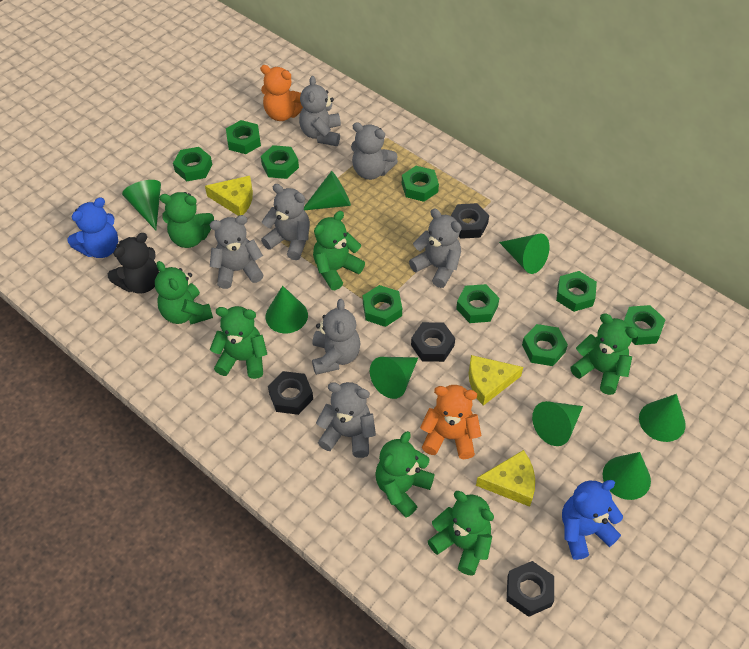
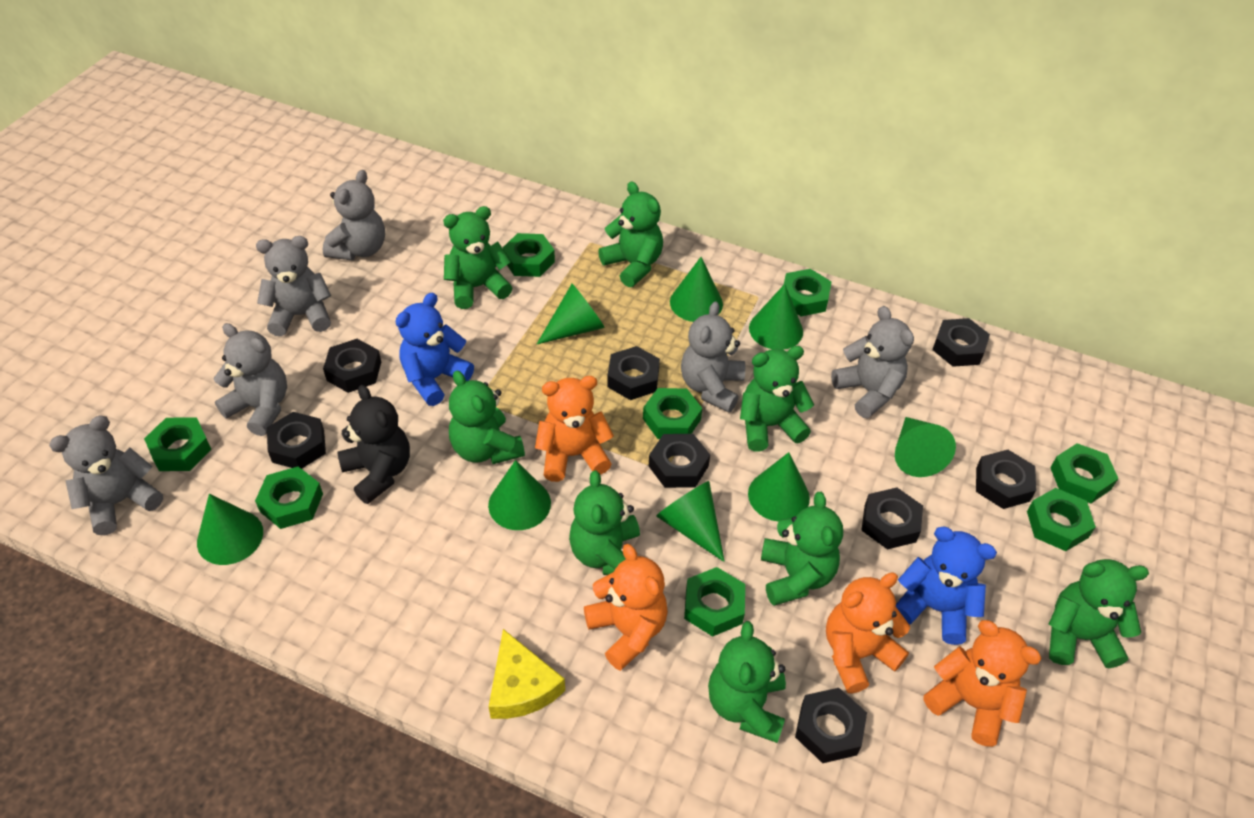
black nut: 4 -> 8
green nut: 9 -> 8
green teddy bear: 7 -> 8
grey teddy bear: 7 -> 6
orange teddy bear: 2 -> 4
yellow cheese: 3 -> 1

